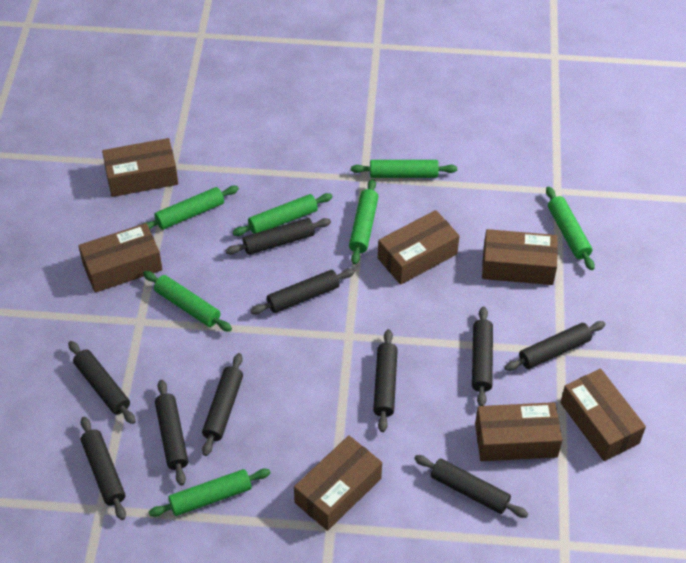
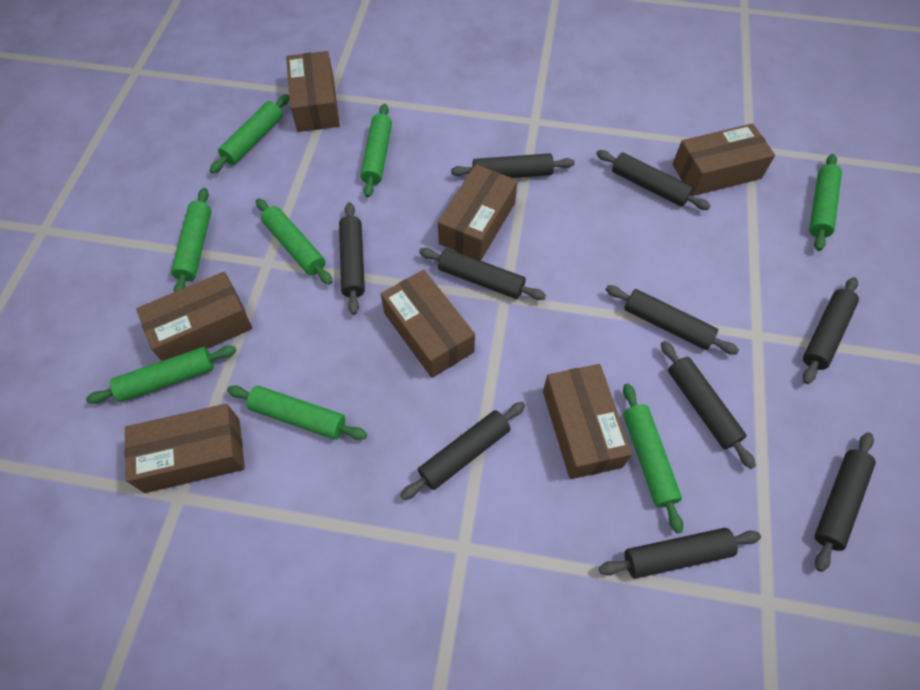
green rolling pin: 7 -> 8

